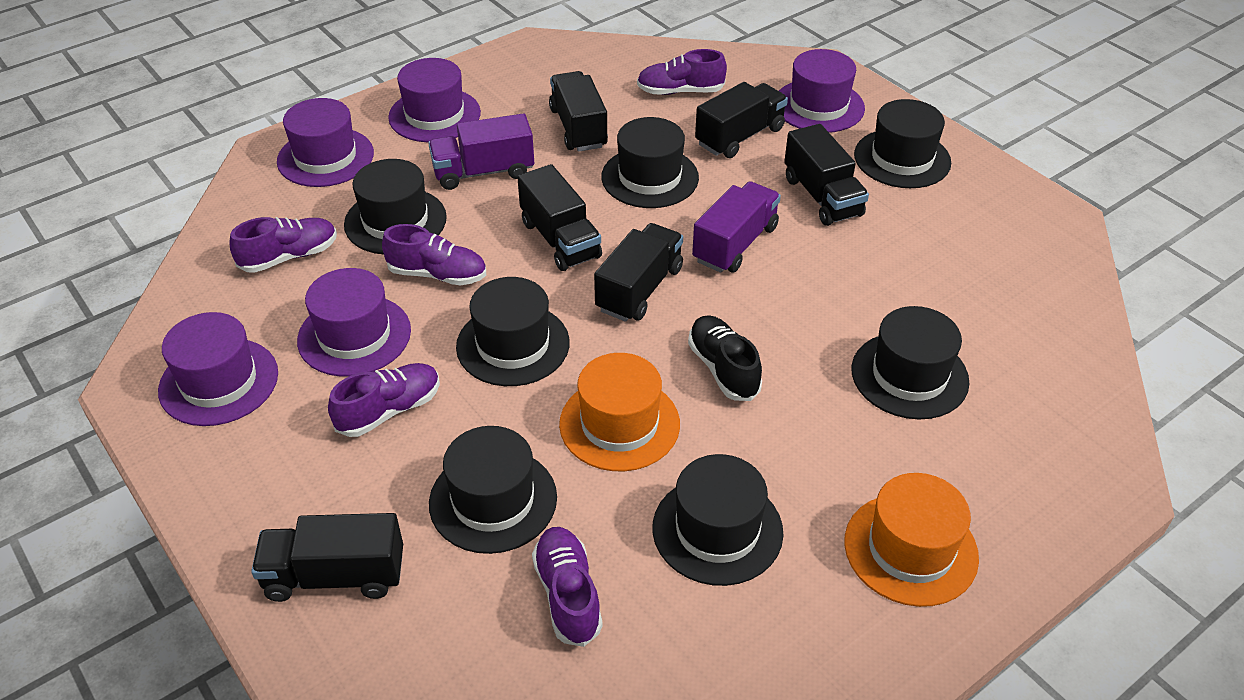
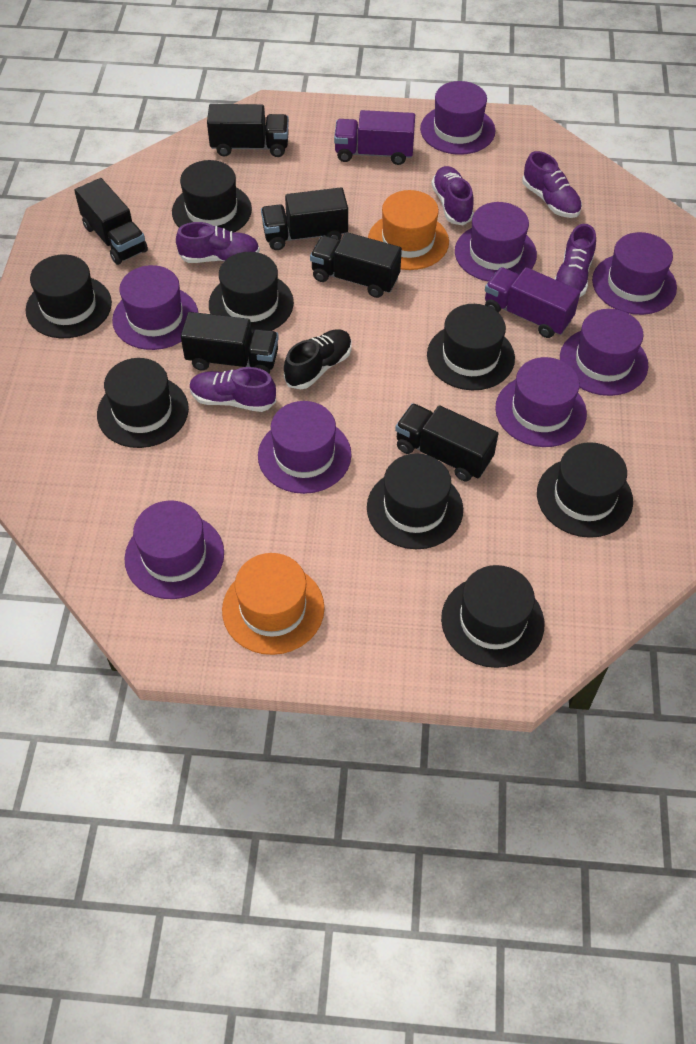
black hat: 7 -> 8
purple hat: 5 -> 8

